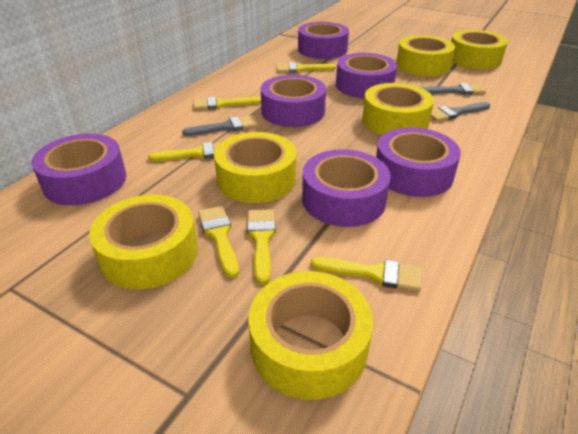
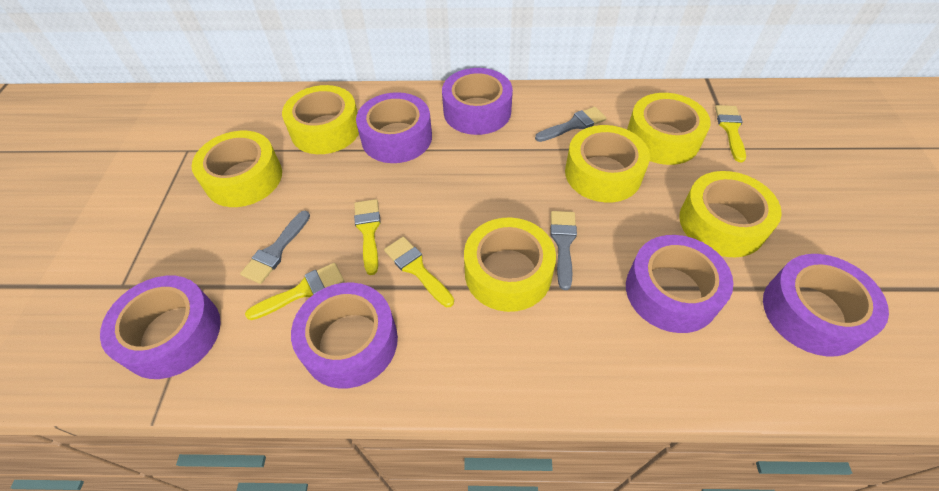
yellow brush: 6 -> 4

